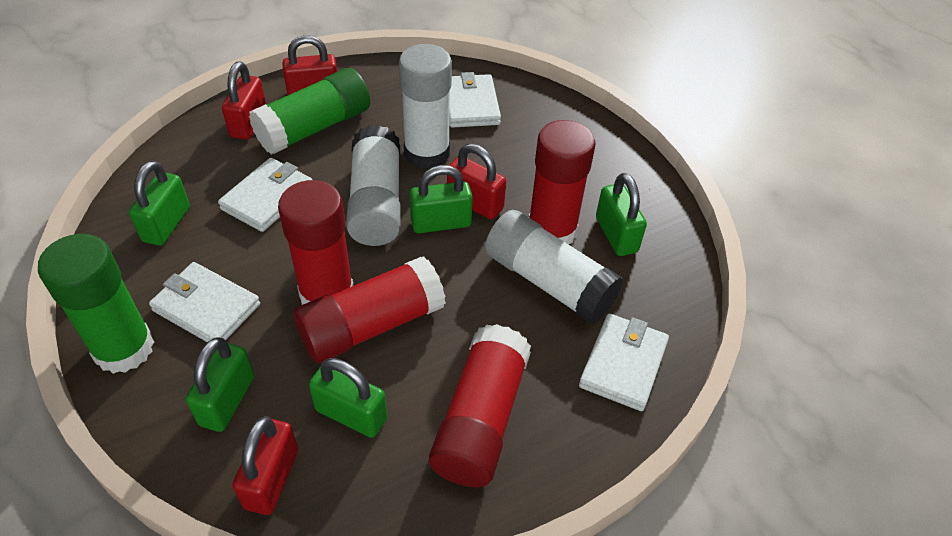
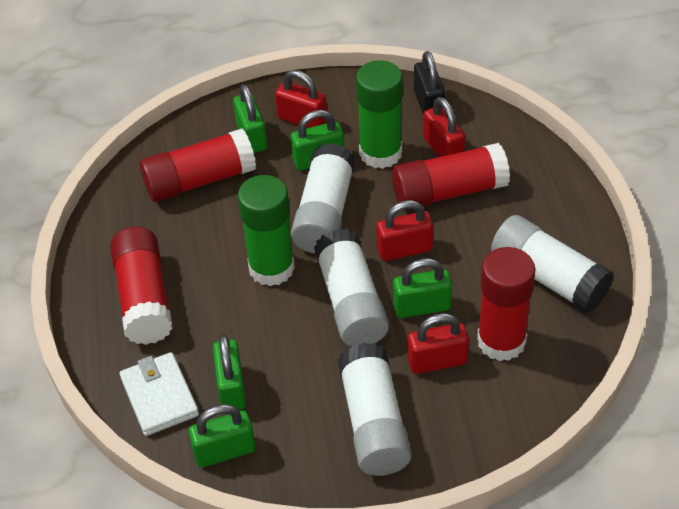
black padlock: 0 -> 1
white glue stick: 3 -> 4
white wallet: 4 -> 1

